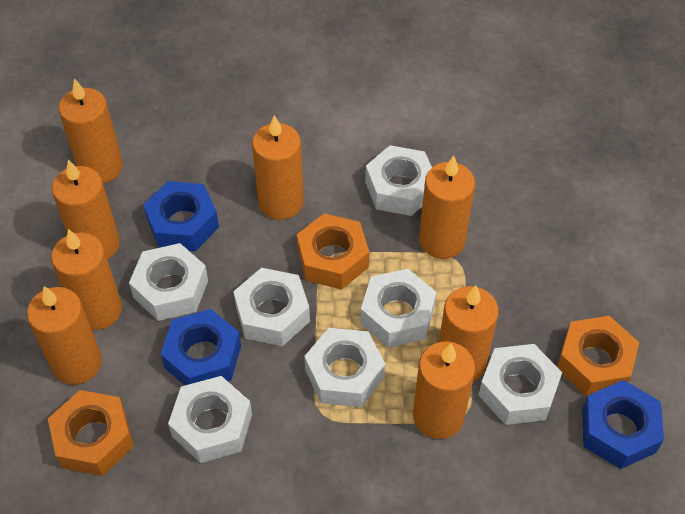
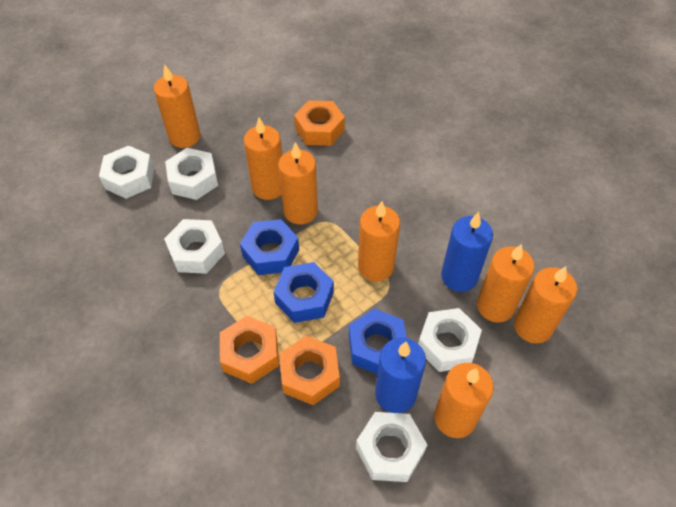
blue candle: 0 -> 2
orange candle: 8 -> 7
white nut: 7 -> 5

